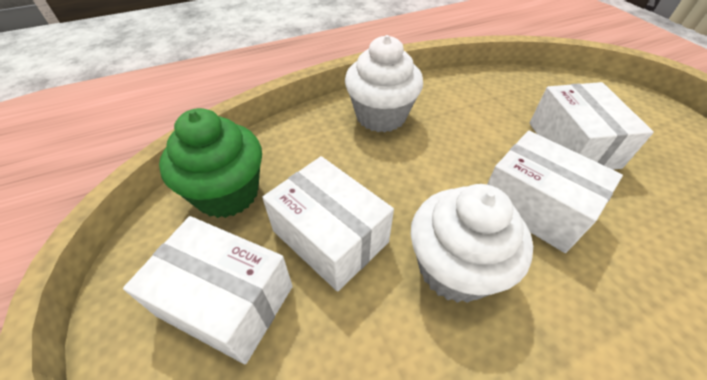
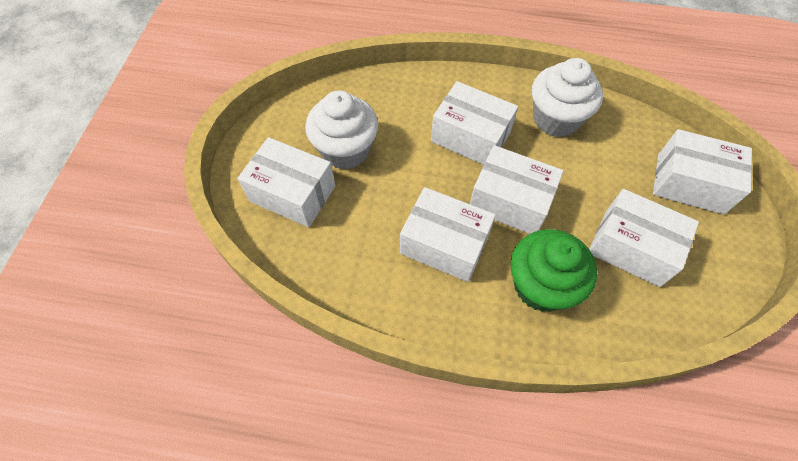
white box: 4 -> 6

